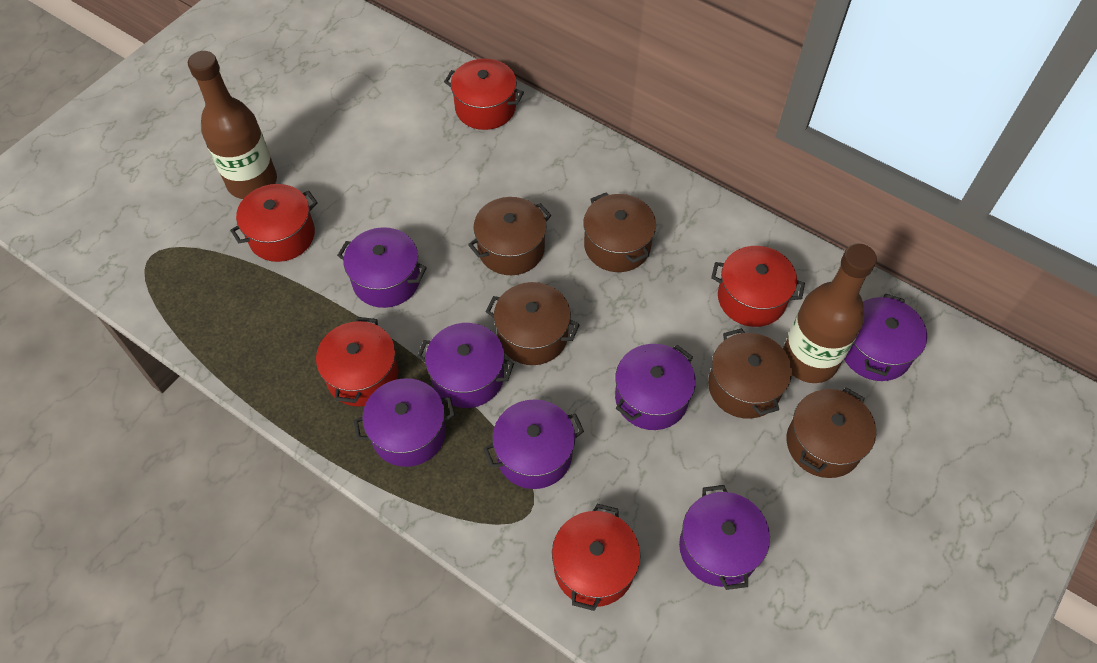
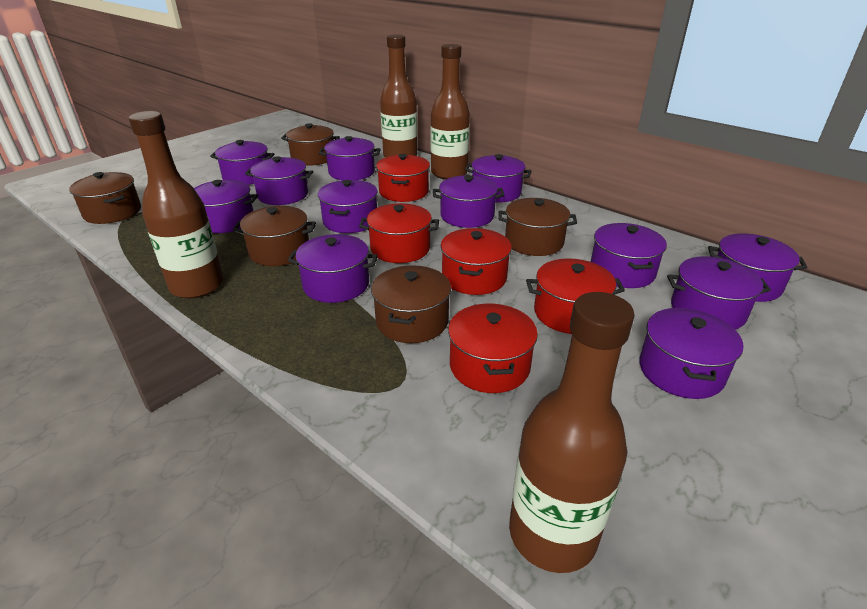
brown bottle: 2 -> 4
purple pot: 7 -> 12

